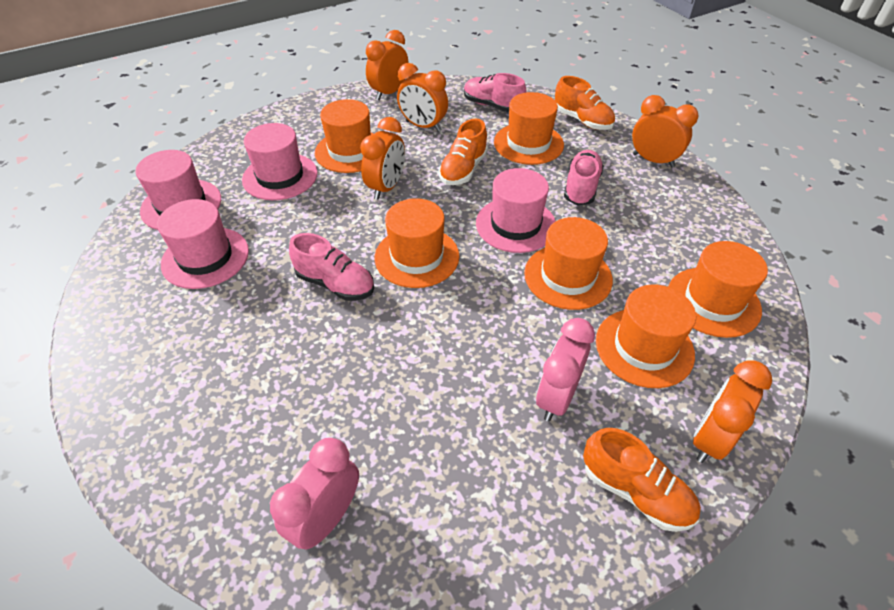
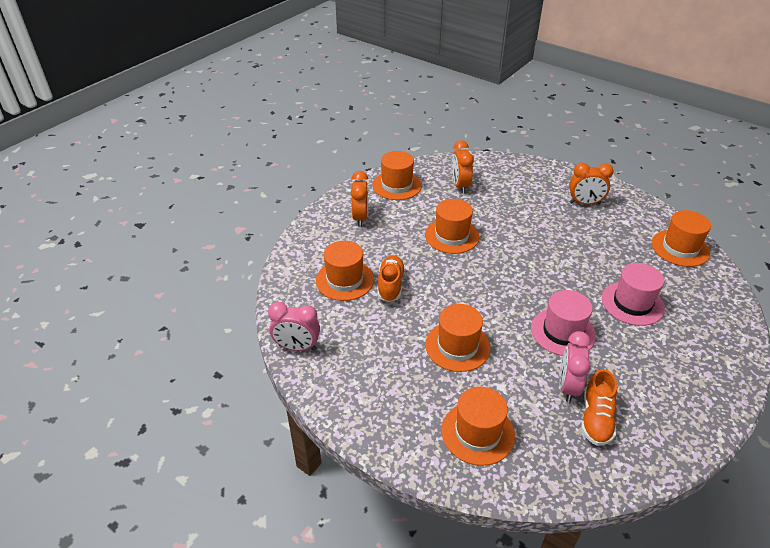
orange clock: 5 -> 3
orange shoe: 3 -> 2
pink hat: 4 -> 2
pink shoe: 3 -> 0

